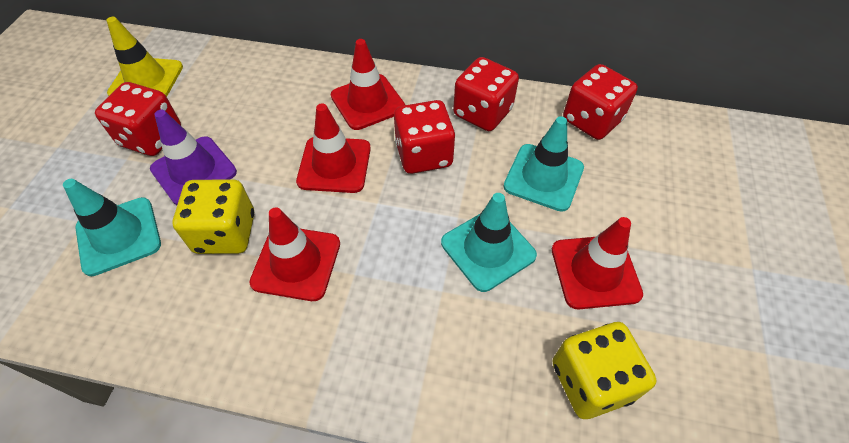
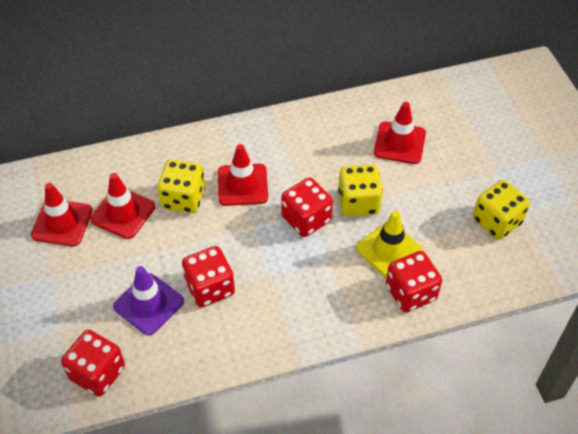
turquoise traffic cone: 3 -> 0
yellow dice: 2 -> 3

